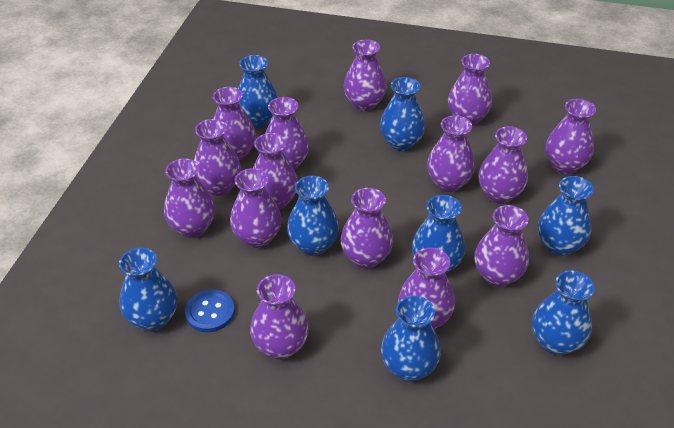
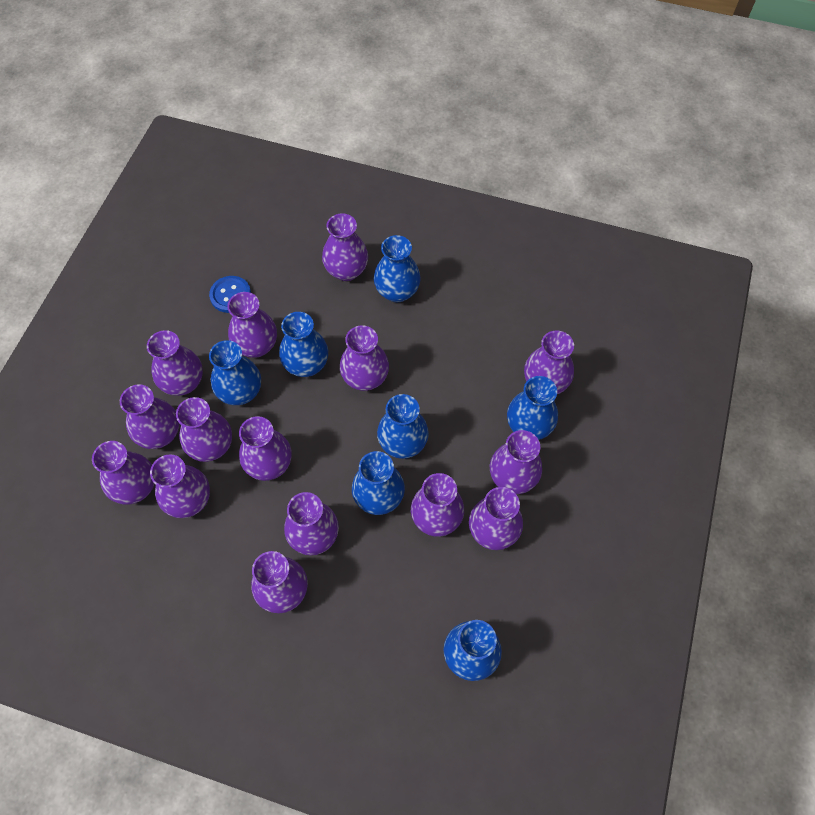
blue vase: 8 -> 7

